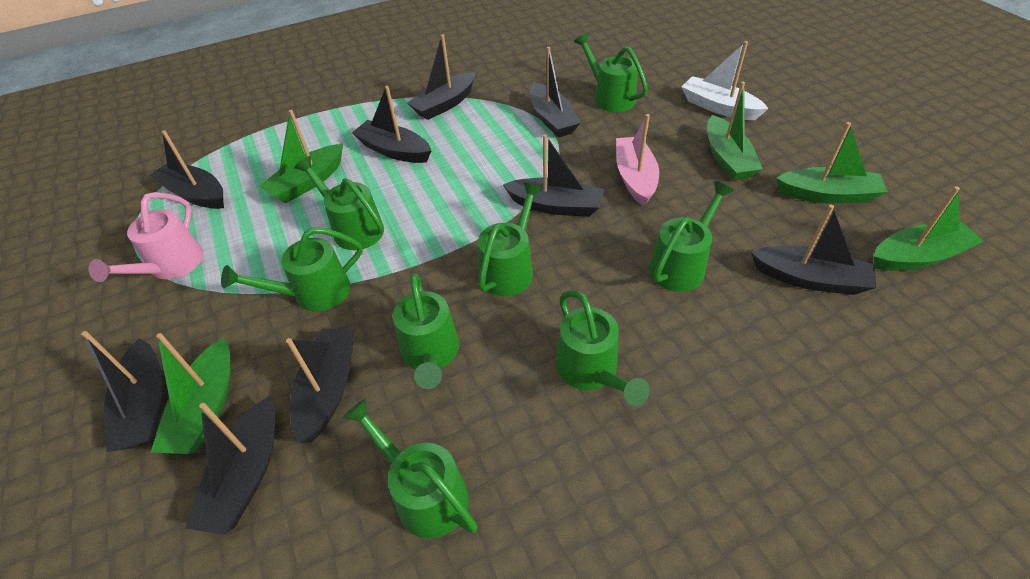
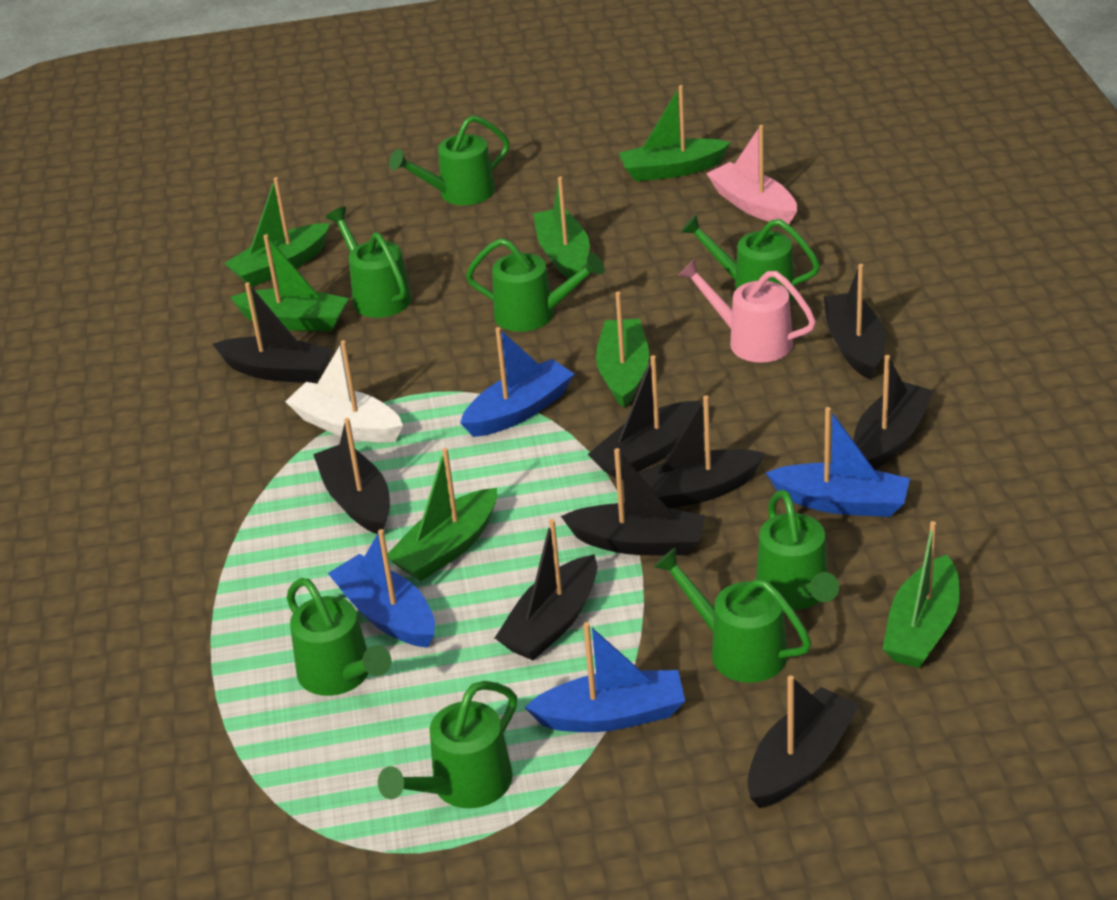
blue boat: 0 -> 4
green boat: 5 -> 7

